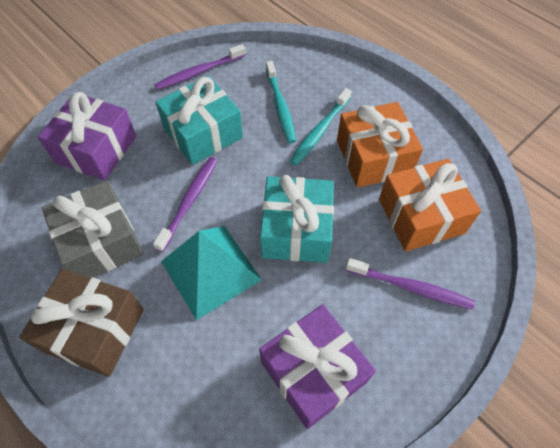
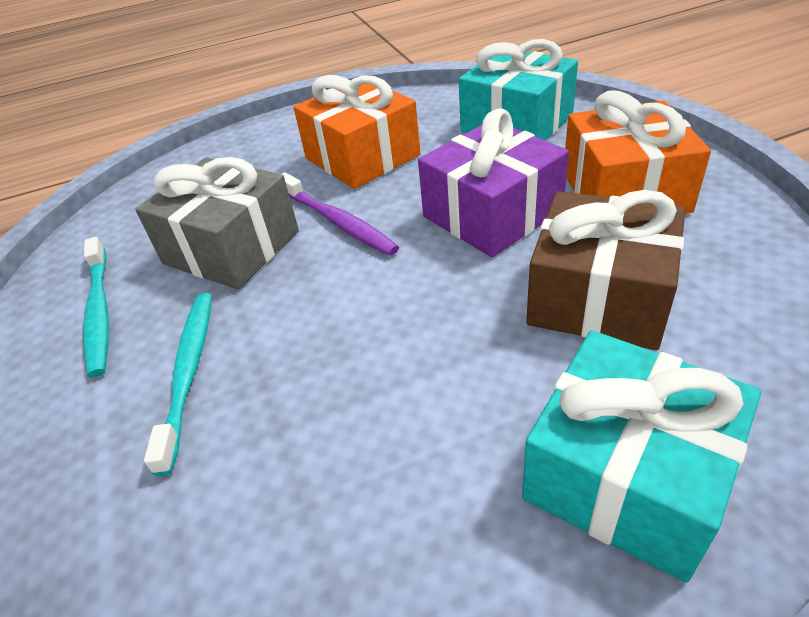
purple gift: 2 -> 1
purple toothbrush: 3 -> 1
turquoise pyramid: 1 -> 0

